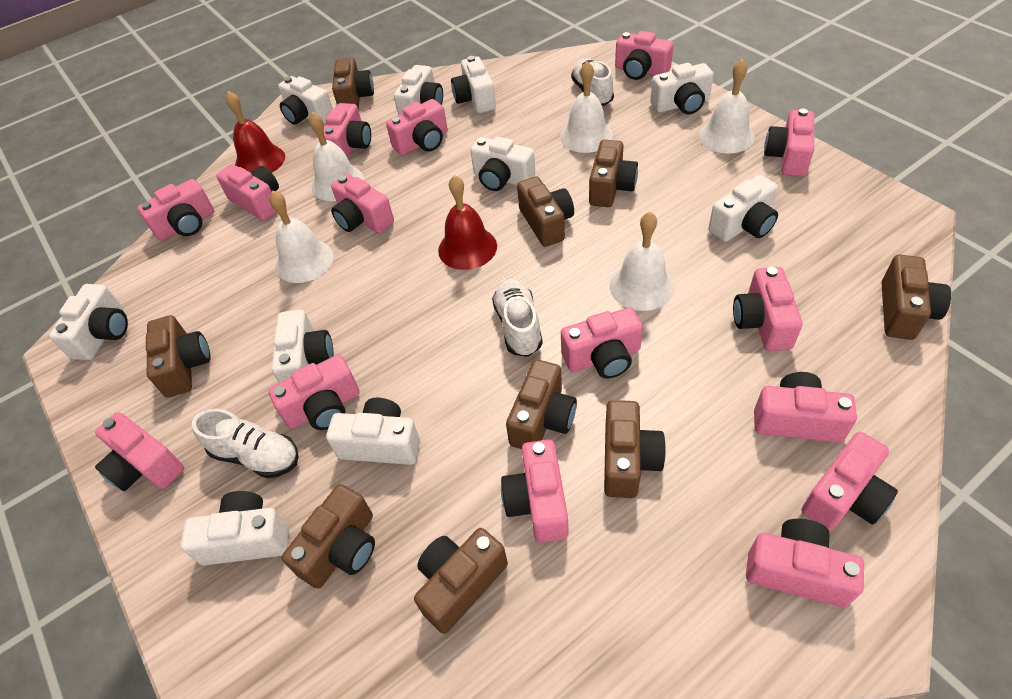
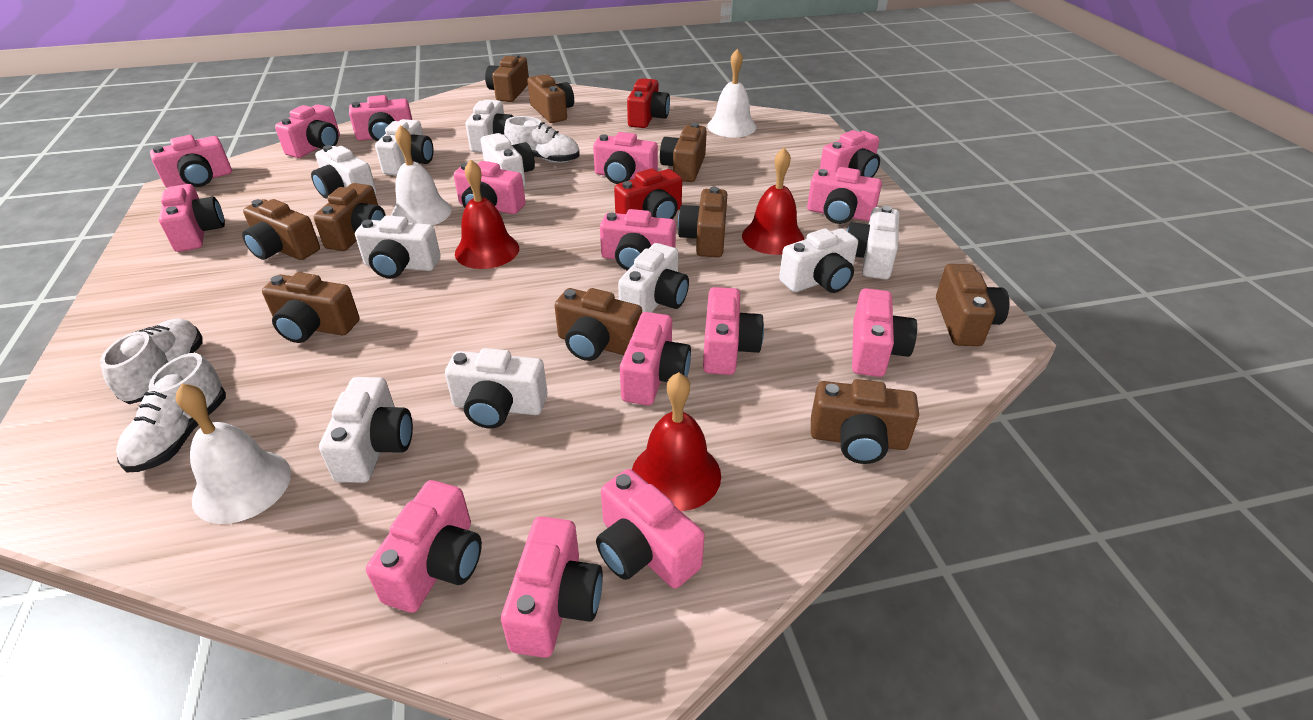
brown camera: 9 -> 10
red bell: 2 -> 3
red camera: 0 -> 2
white bell: 5 -> 3

